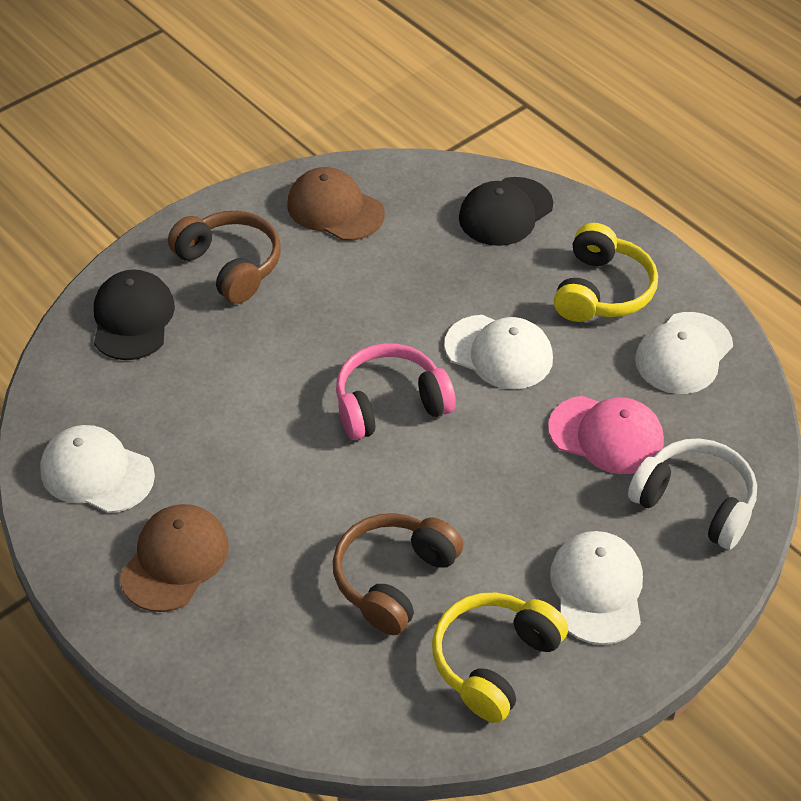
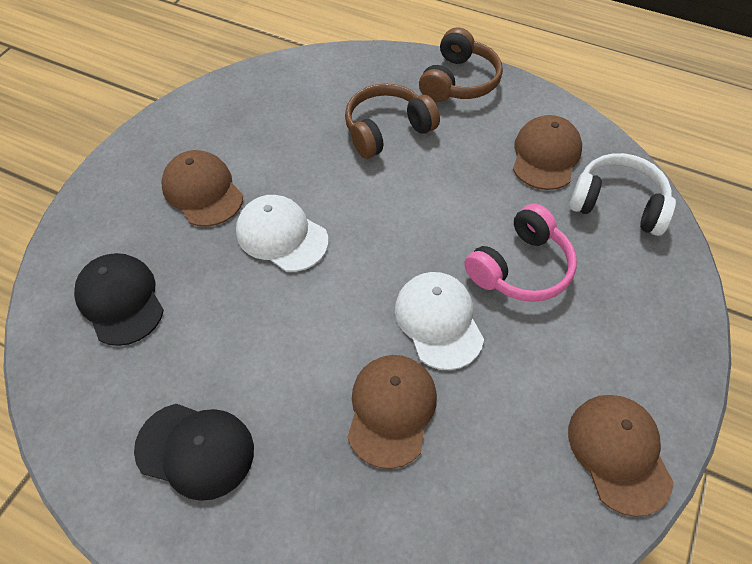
brown cap: 2 -> 4
pink cap: 1 -> 0
white cap: 4 -> 2
yellow headphones: 2 -> 0

